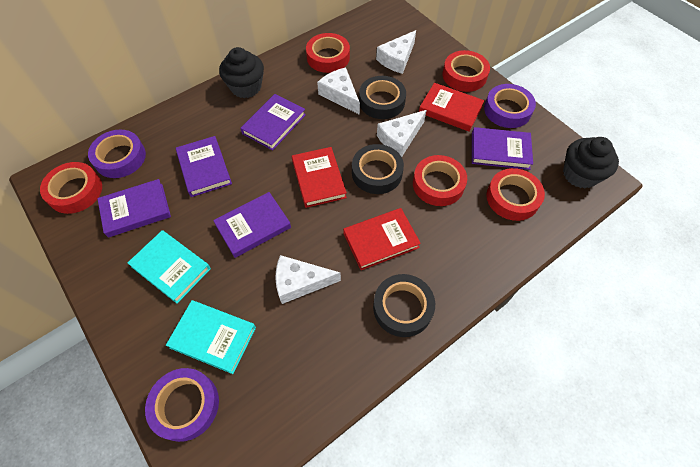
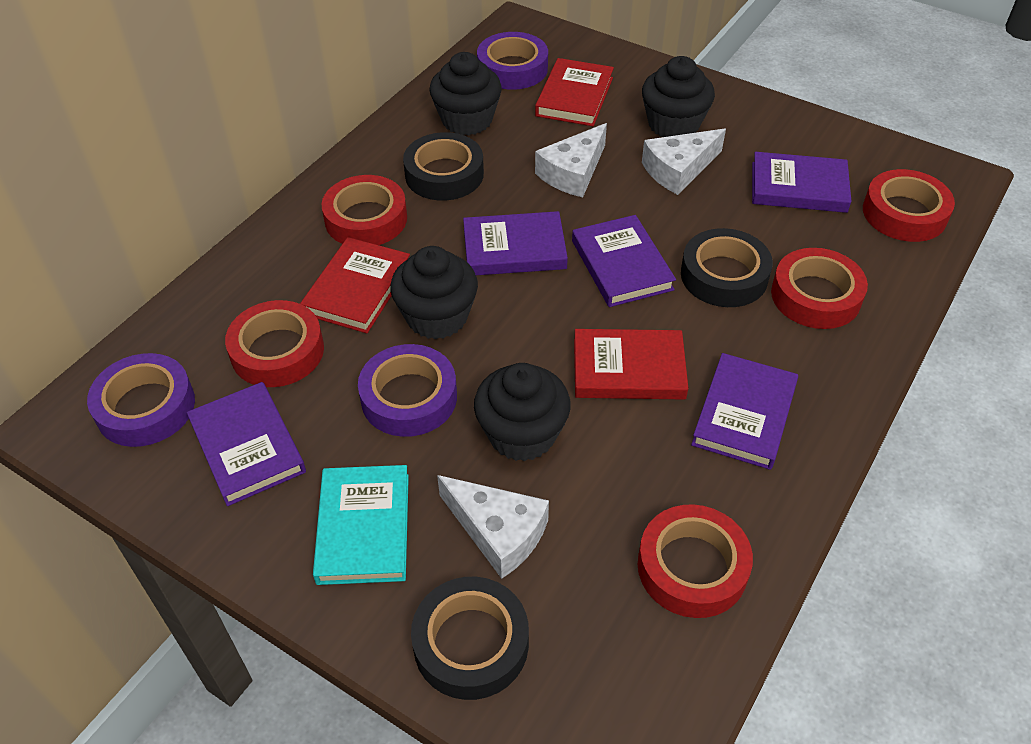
black cupcake: 2 -> 4
turquoise book: 2 -> 1
white cheese: 4 -> 3

